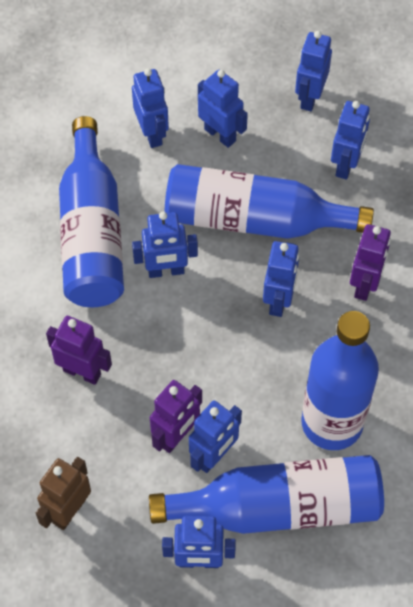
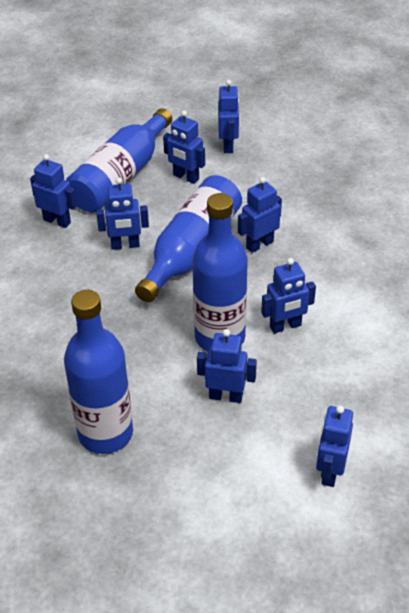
brown robot: 1 -> 0
purple robot: 3 -> 0

